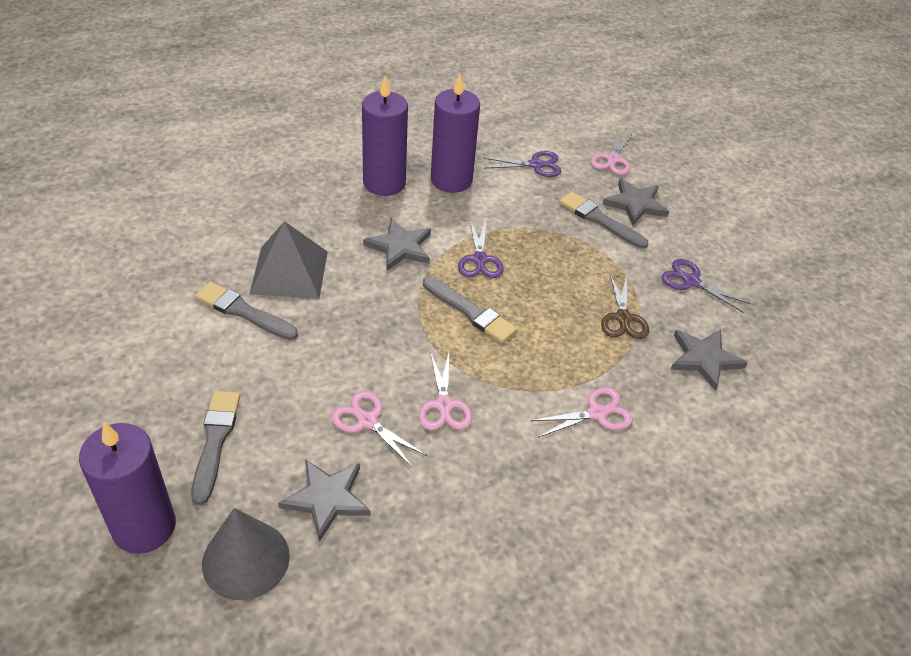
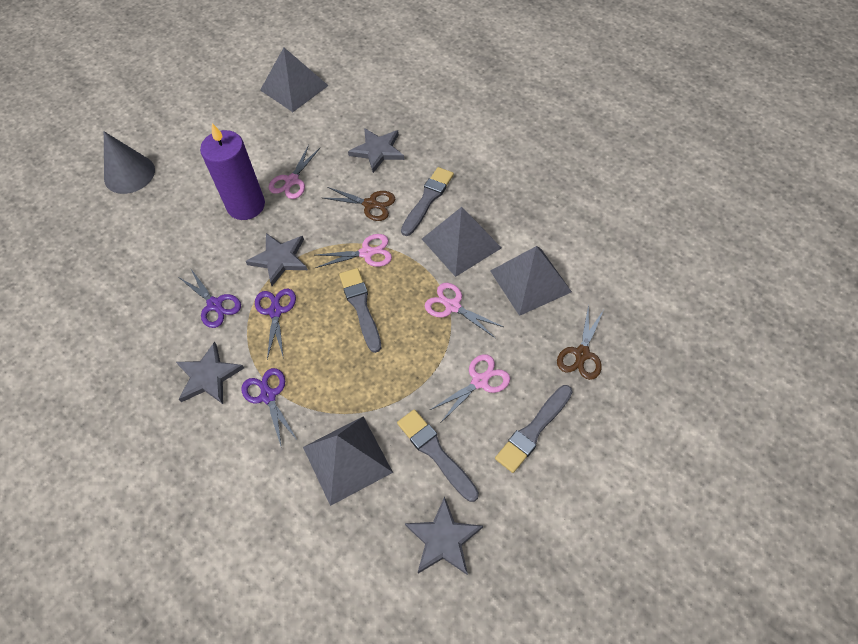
brown scissors: 1 -> 2
grey pyramid: 1 -> 4
purple candle: 3 -> 1

